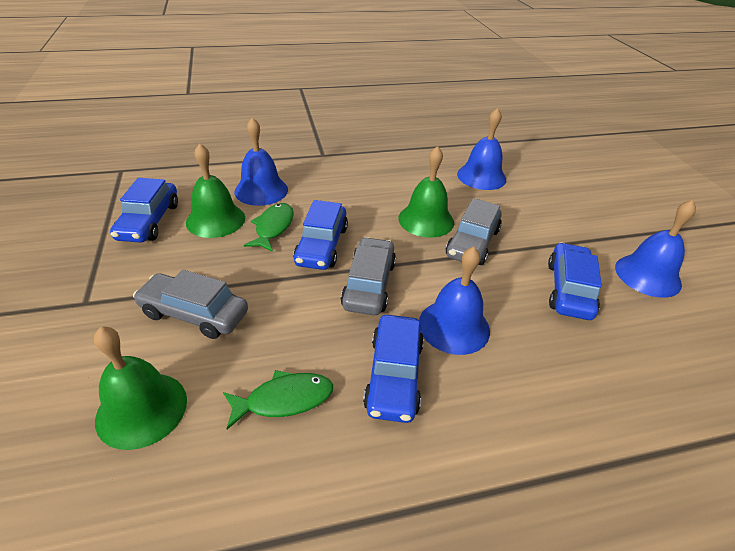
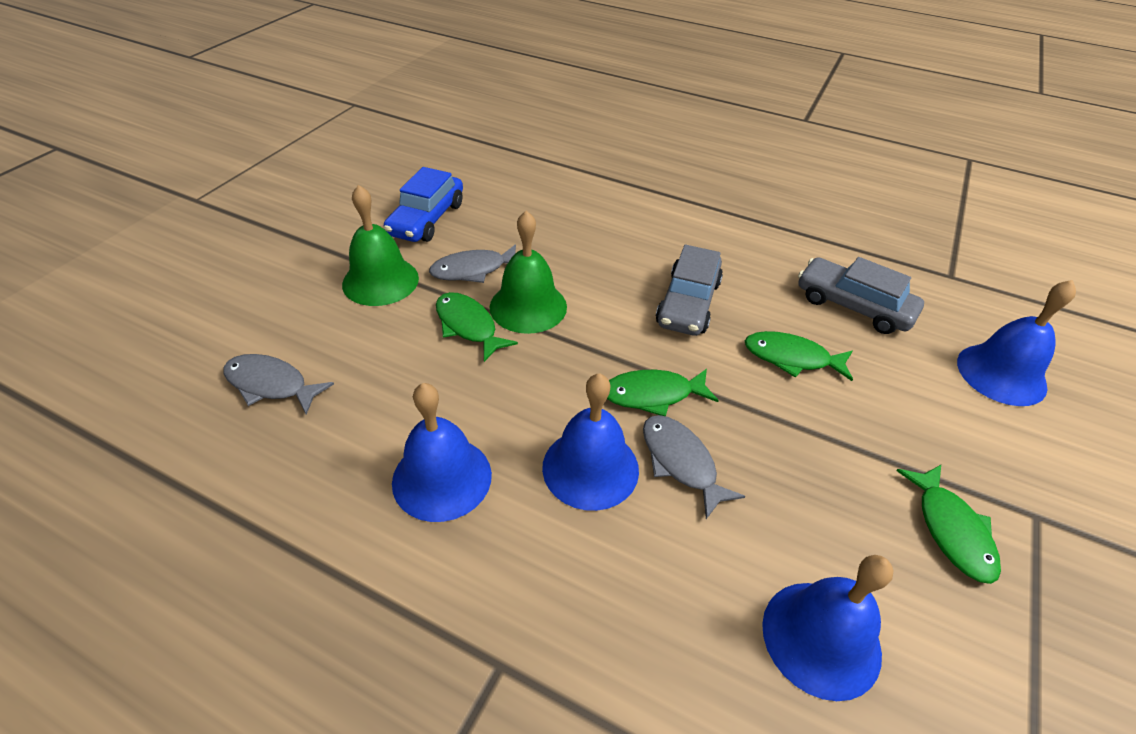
blue car: 4 -> 1
green bell: 3 -> 2
green fish: 2 -> 4
grey car: 3 -> 2
grey fish: 0 -> 3

